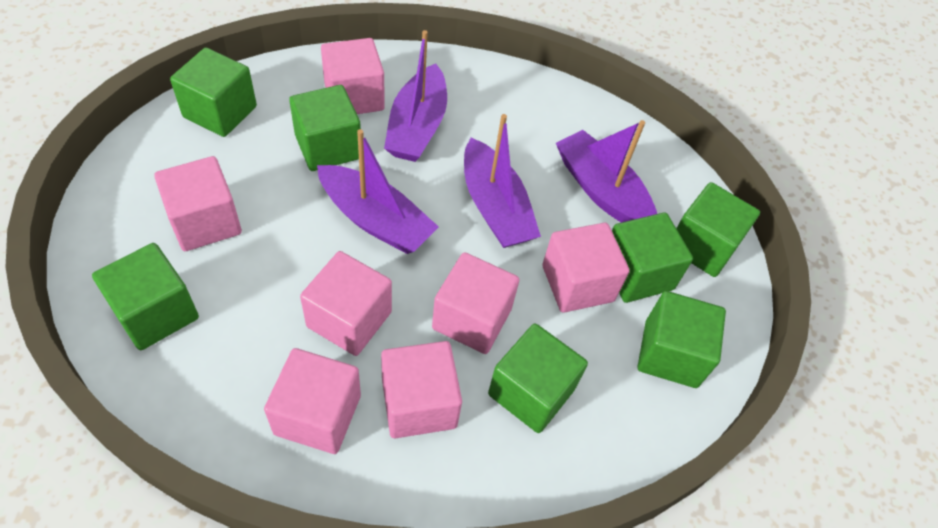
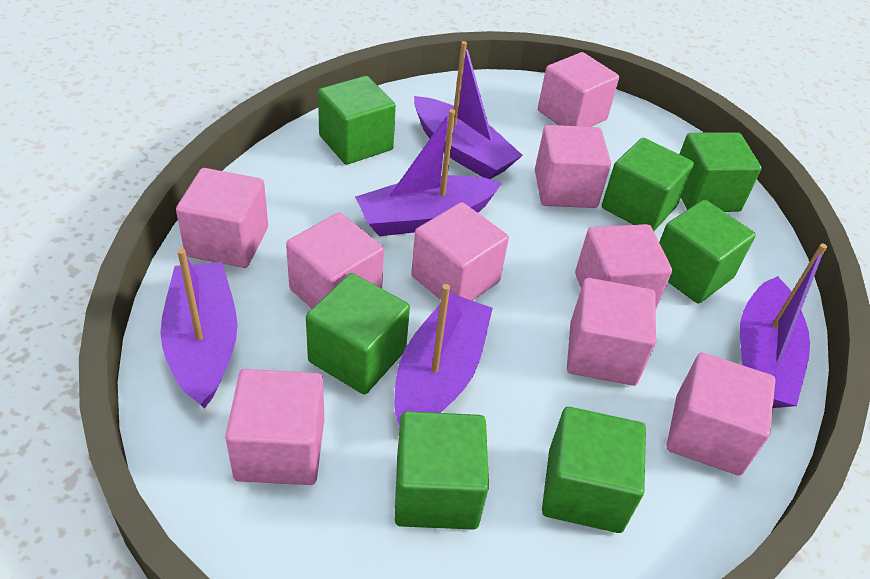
pink cube: 7 -> 9
purple boat: 4 -> 5

